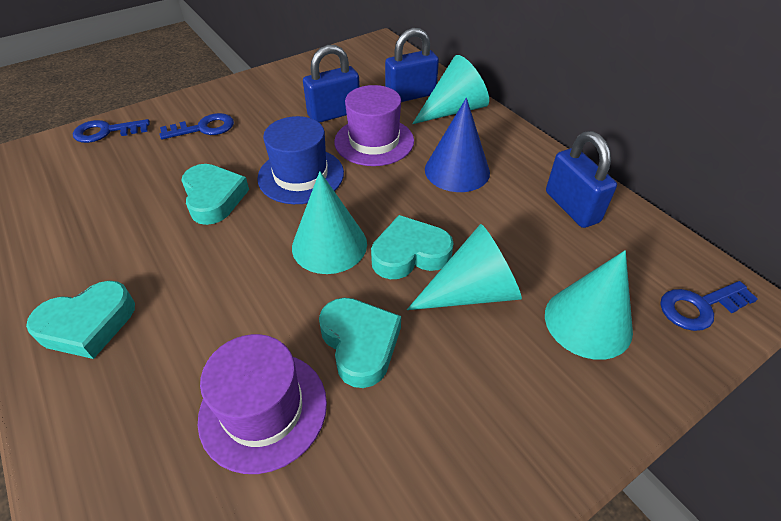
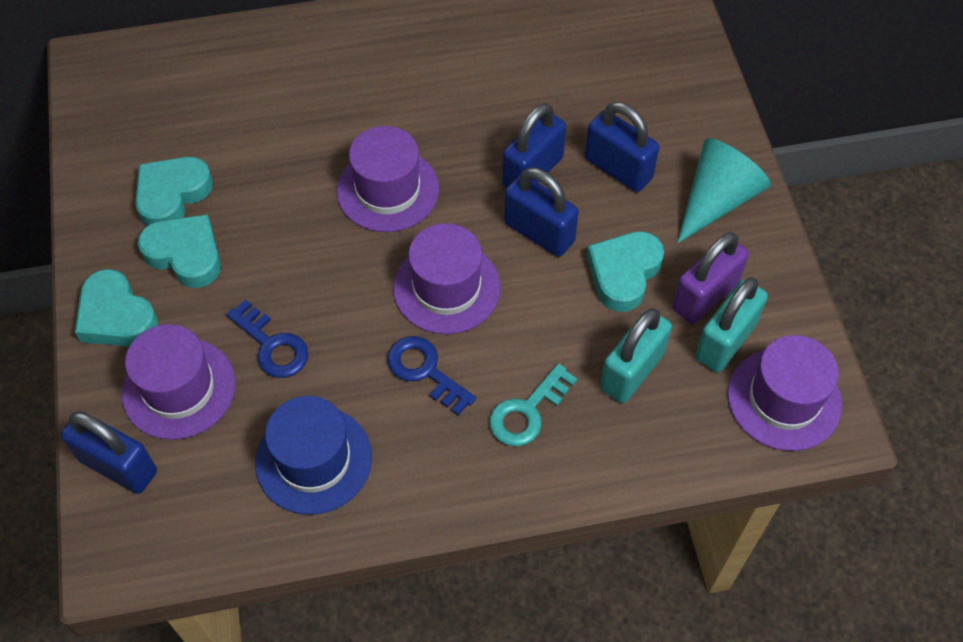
blue cone: 1 -> 0
blue key: 3 -> 2
blue padlock: 3 -> 4
purple hat: 2 -> 4
purple padlock: 0 -> 1
turquoise cone: 4 -> 1
turquoise key: 0 -> 1
turquoise padlock: 0 -> 2

